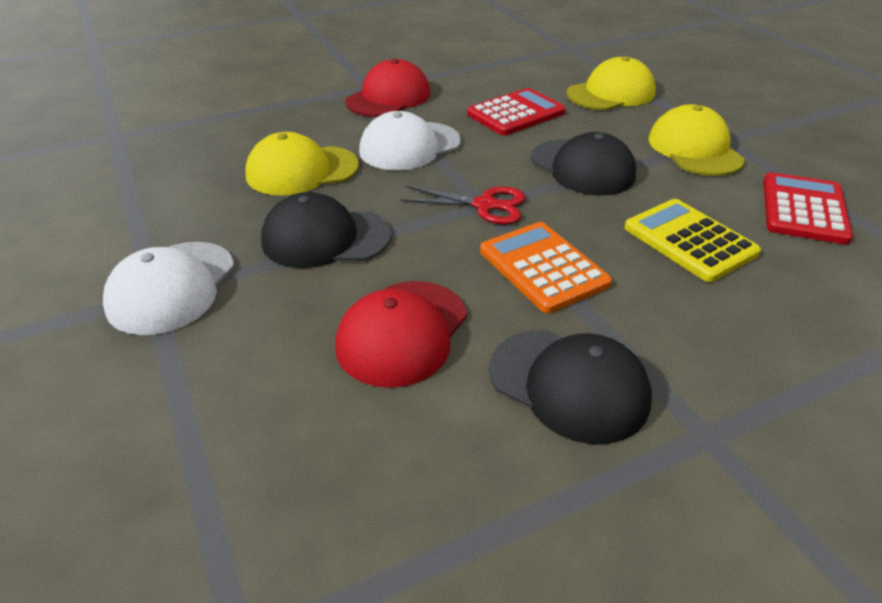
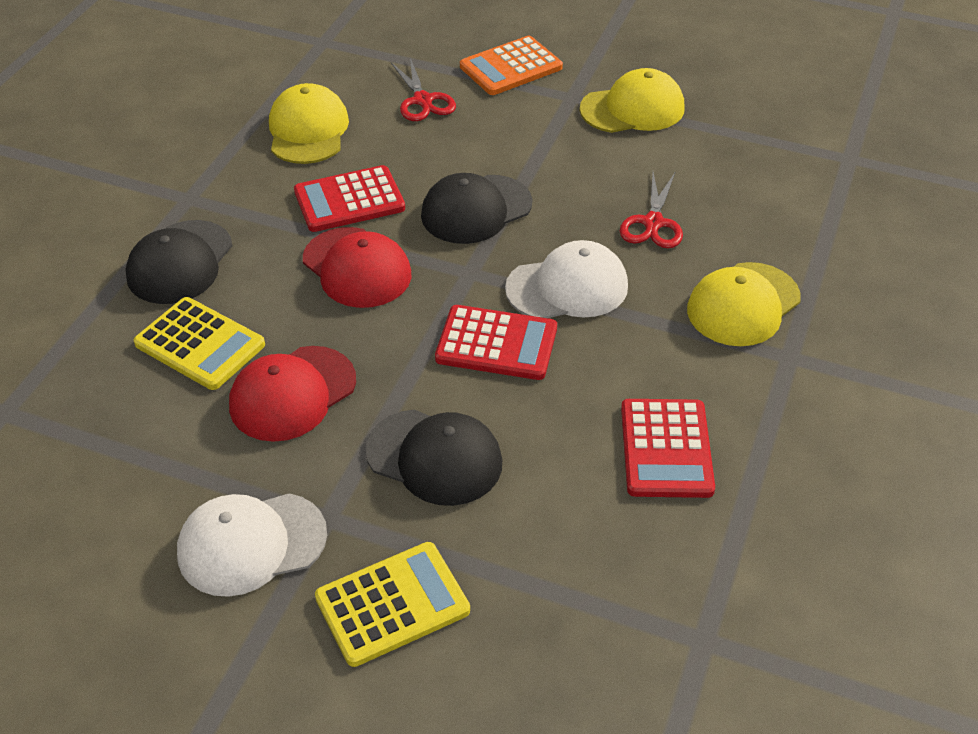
red calculator: 2 -> 3
red scissors: 1 -> 2
yellow calculator: 1 -> 2

